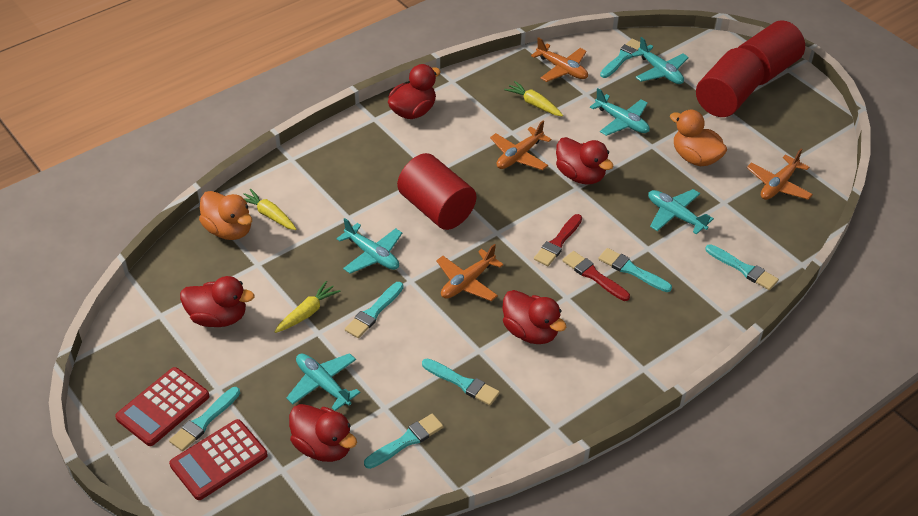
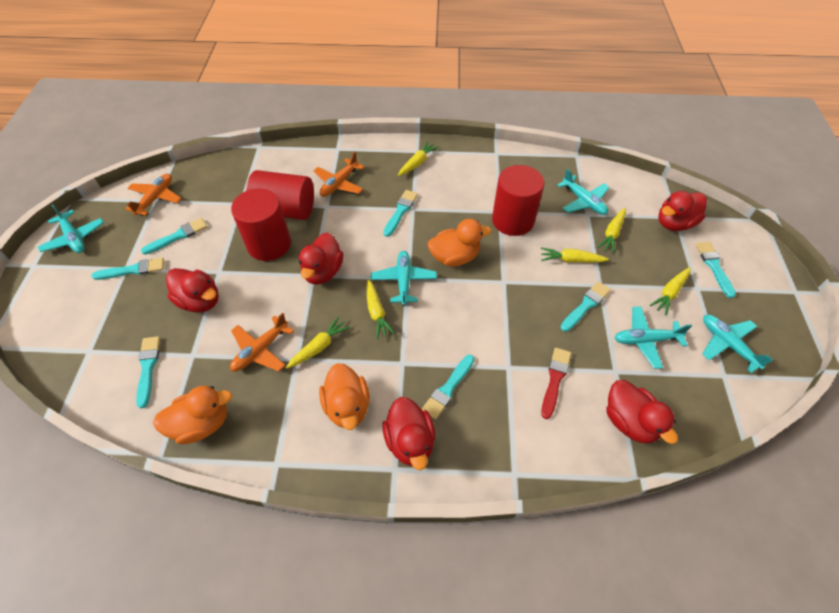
orange duck: 2 -> 3
orange plane: 4 -> 3
red brush: 2 -> 1
red calculator: 2 -> 0
yellow carrot: 3 -> 6

